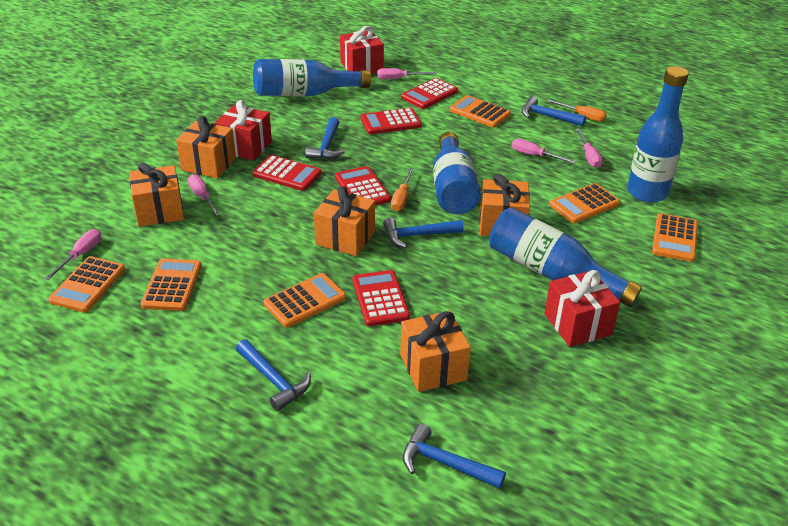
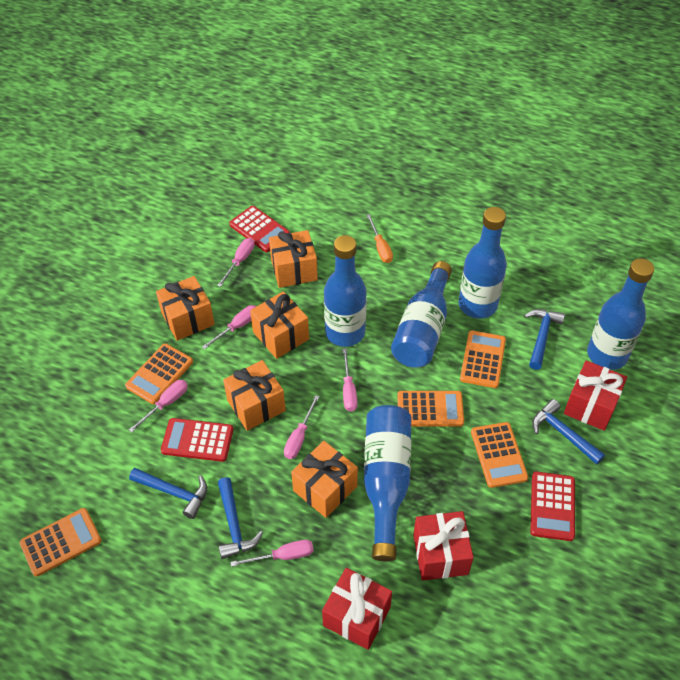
blue bottle: 4 -> 5
blue hammer: 5 -> 4
orange calculator: 6 -> 5
orange screwdriver: 2 -> 1
pink screwdriver: 5 -> 6
red calculator: 5 -> 3

